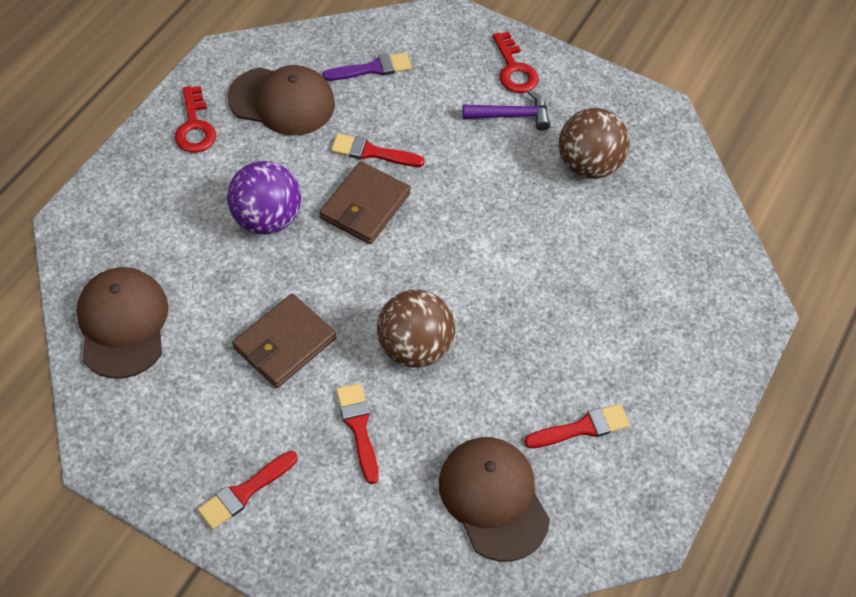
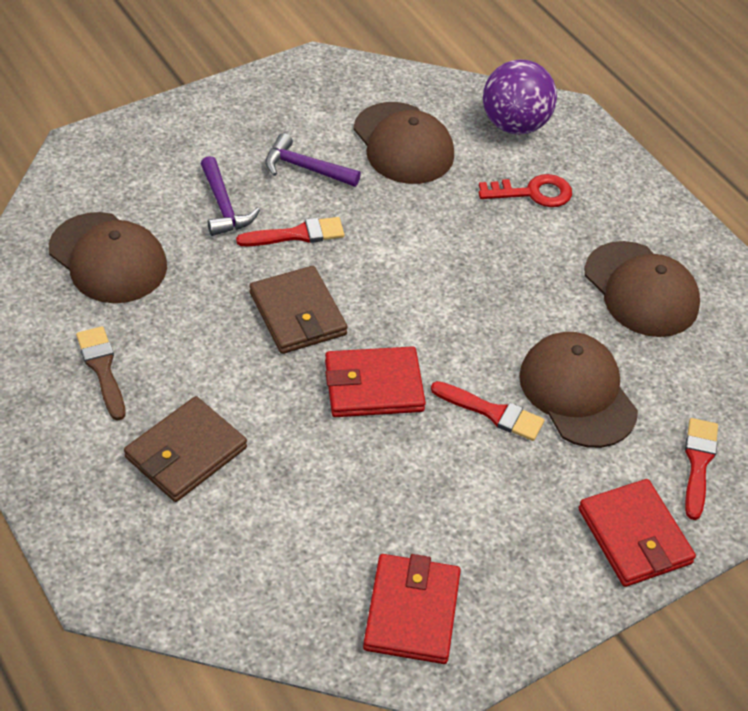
brown ball: 2 -> 0
brown brush: 0 -> 1
brown cap: 3 -> 4
purple brush: 1 -> 0
purple hammer: 1 -> 2
red brush: 4 -> 3
red key: 2 -> 1
red wallet: 0 -> 3

